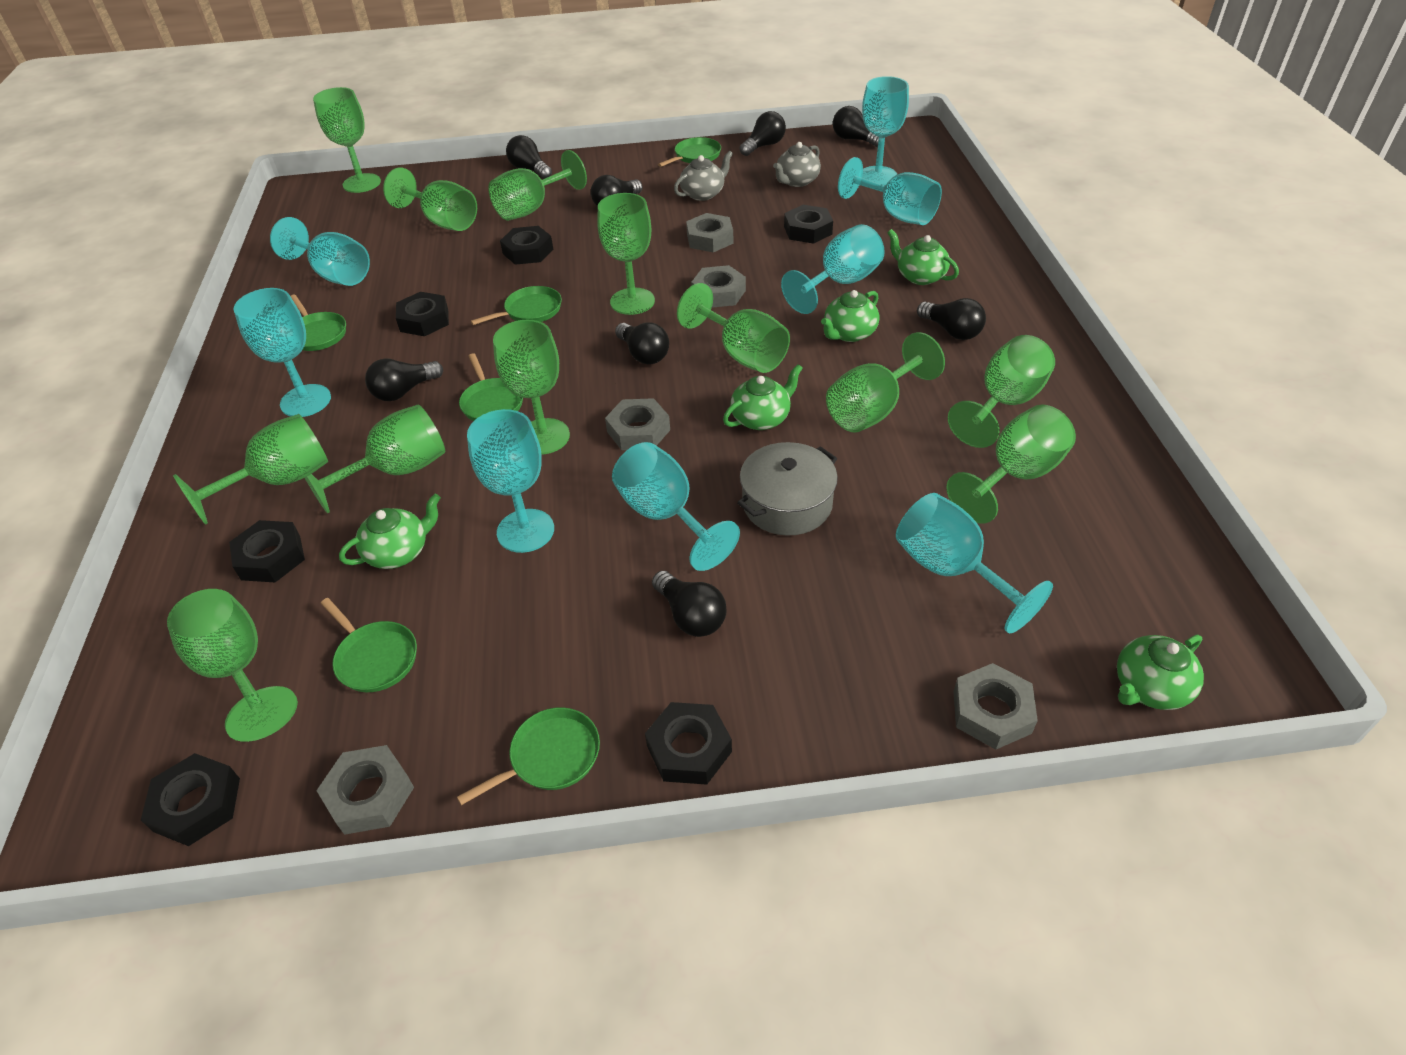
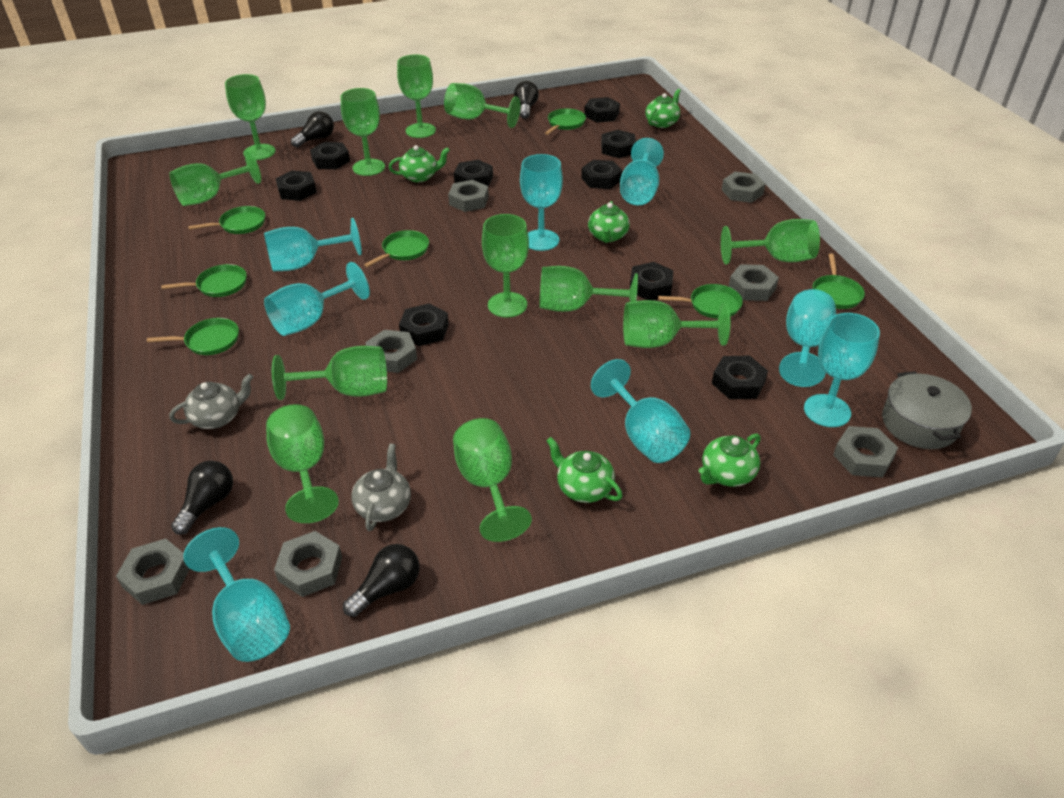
black light bulb: 8 -> 4
black nut: 6 -> 9
green pan: 6 -> 7
grey nut: 5 -> 7

